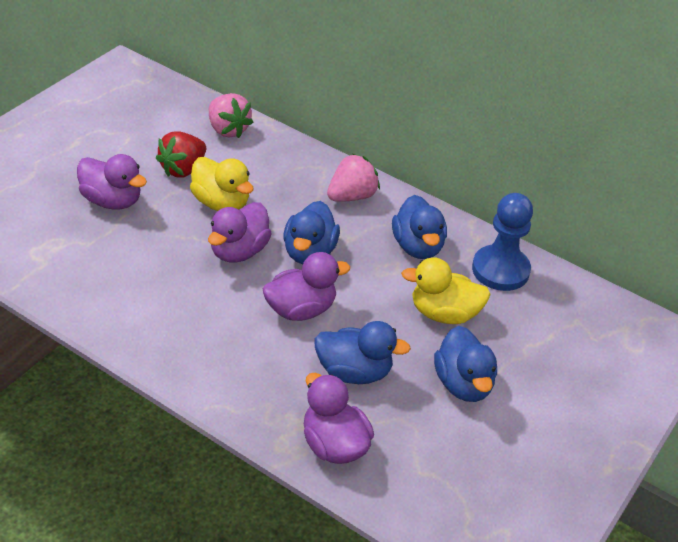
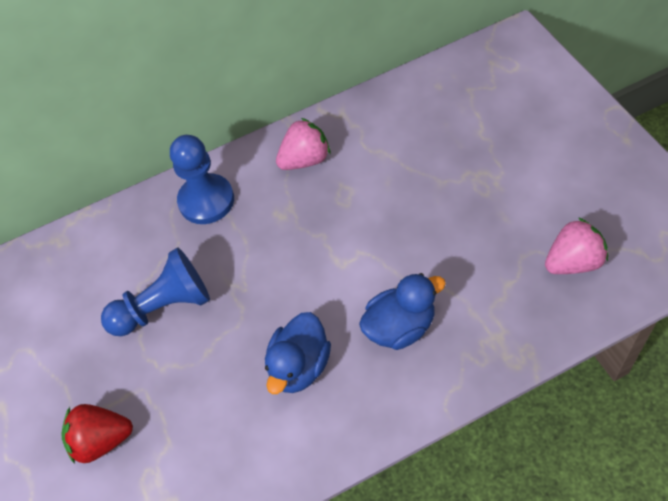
blue duck: 4 -> 2
blue pawn: 1 -> 2
purple duck: 4 -> 0
yellow duck: 2 -> 0

